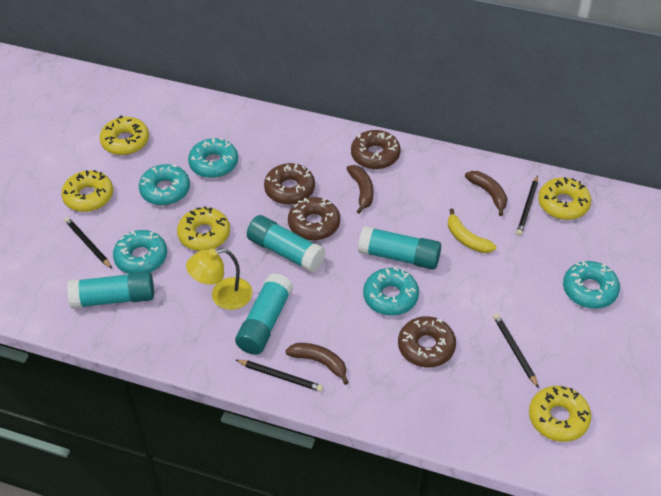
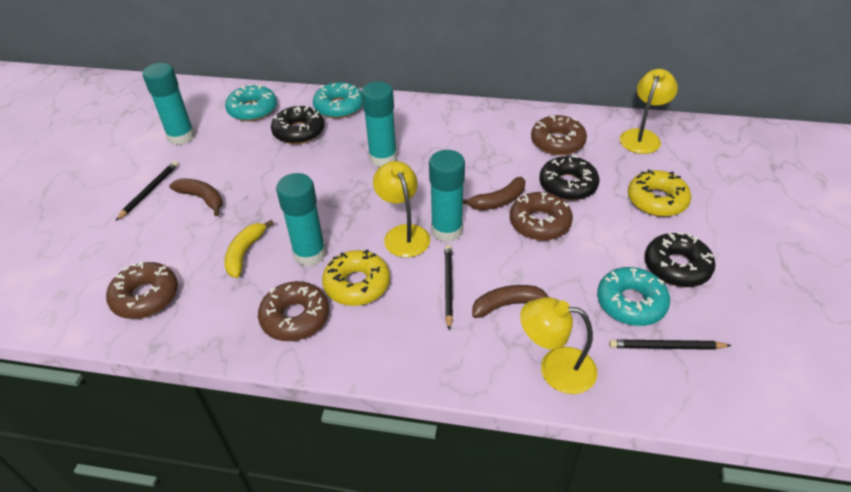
black donut: 0 -> 3
black pencil: 4 -> 3
turquoise donut: 5 -> 3
yellow donut: 5 -> 2
yellow lamp: 1 -> 3

